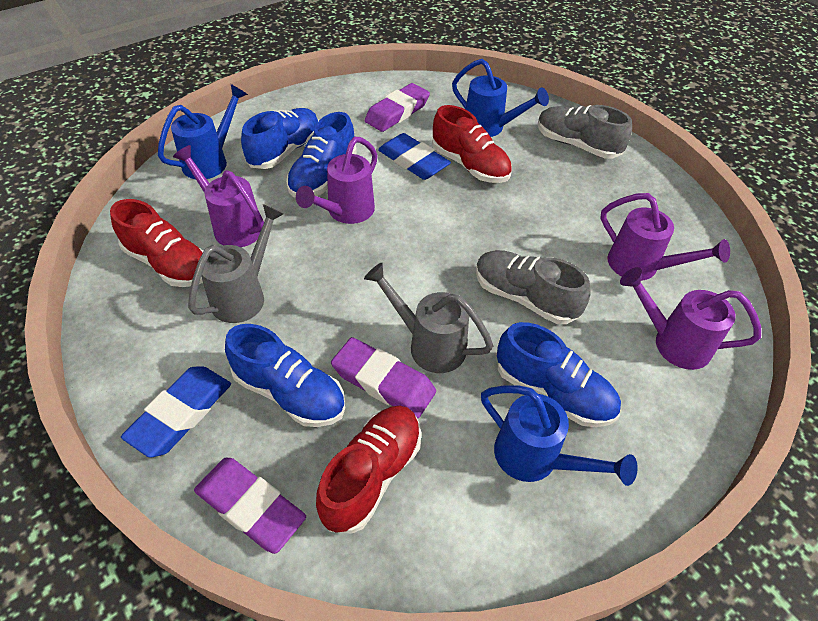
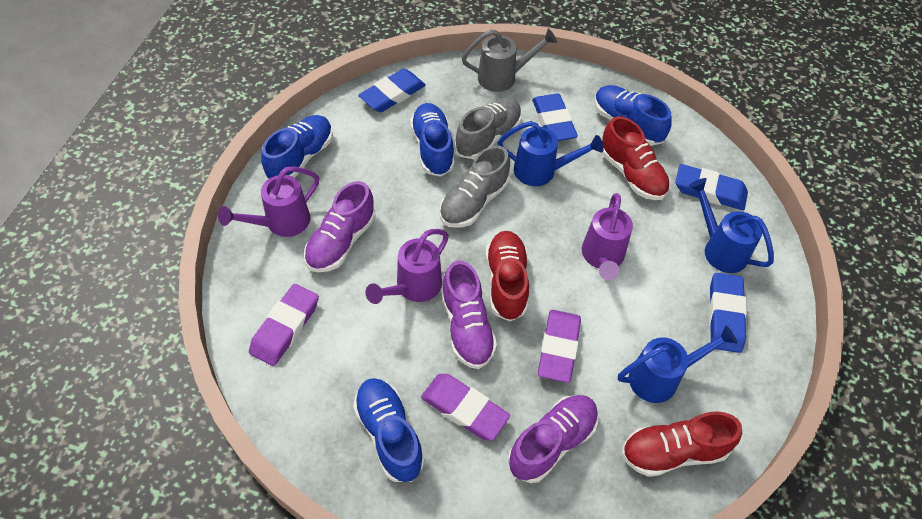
blue eraser: 2 -> 4
grey watering can: 2 -> 1
purple shoe: 0 -> 3
purple watering can: 4 -> 3

